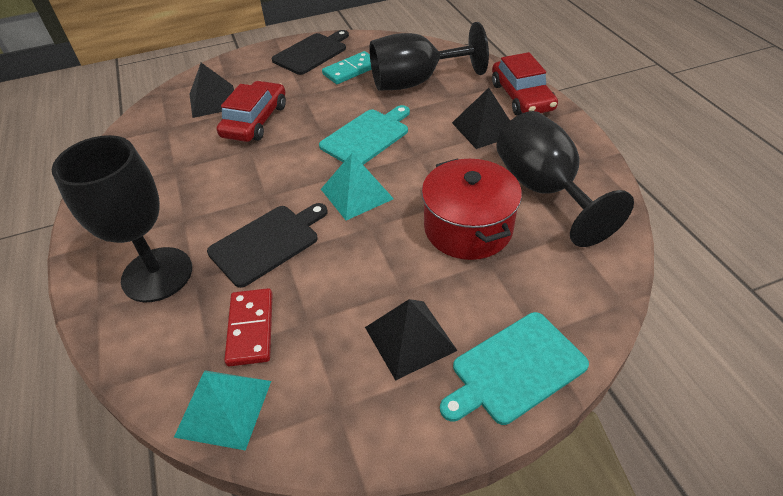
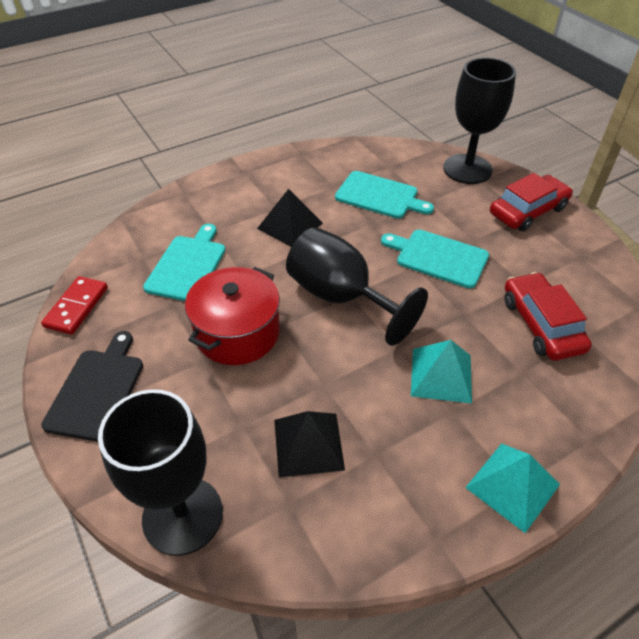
black cutting board: 2 -> 1
black pyramid: 3 -> 2
turquoise cutting board: 2 -> 3
turquoise domino: 1 -> 0

